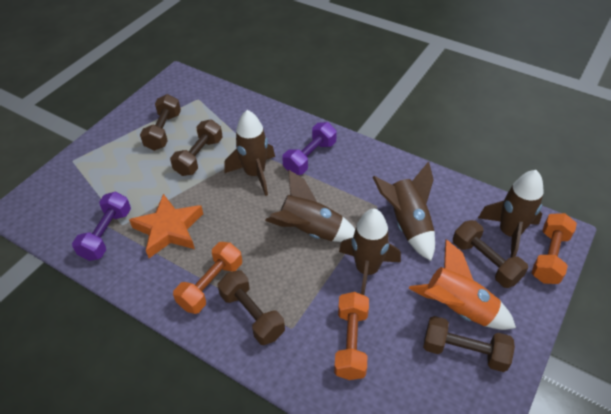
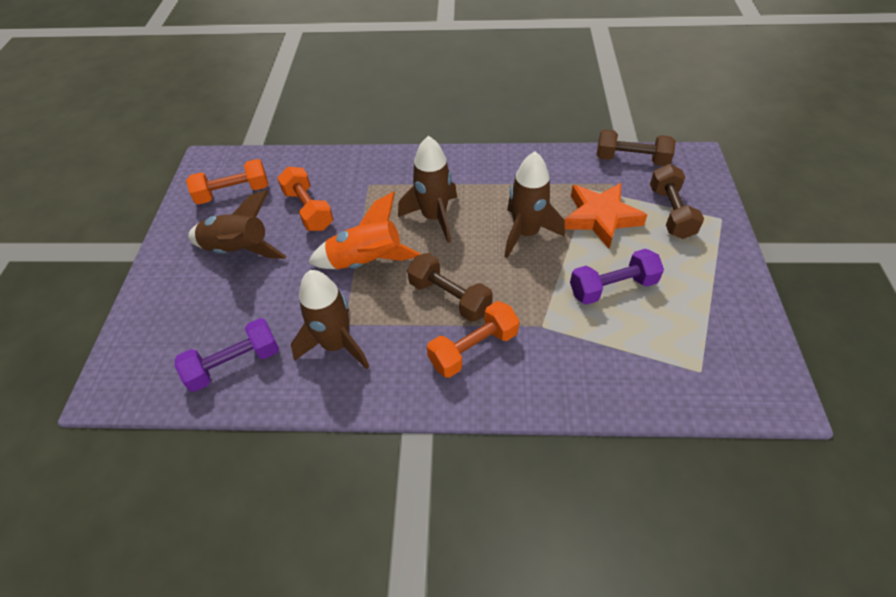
brown dumbbell: 5 -> 3
brown rocket: 5 -> 4

